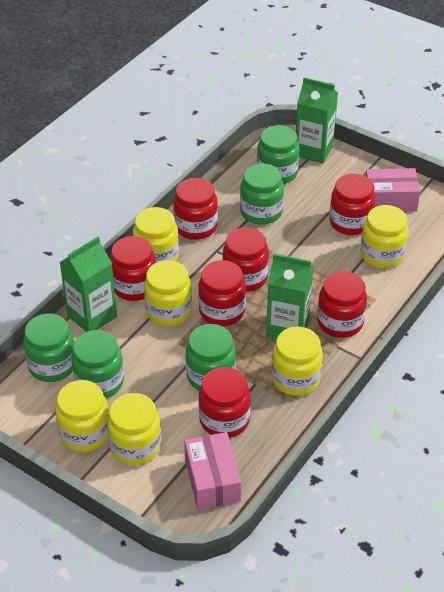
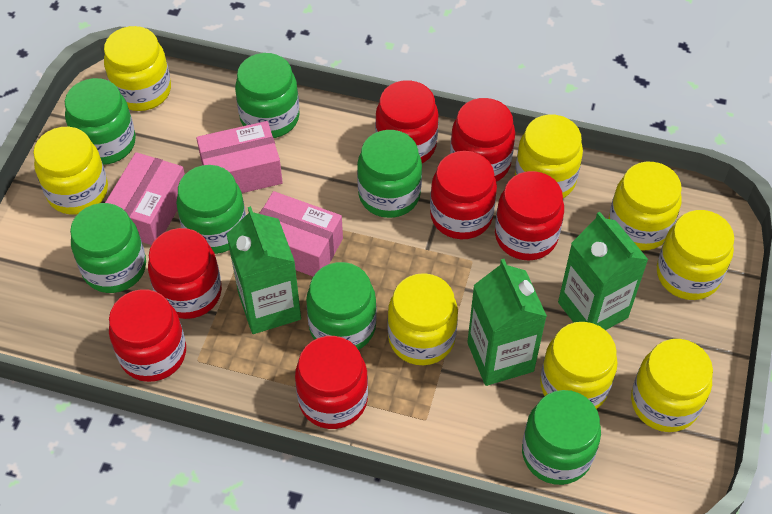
green jar: 5 -> 7
pink box: 2 -> 3
yellow jar: 6 -> 8

